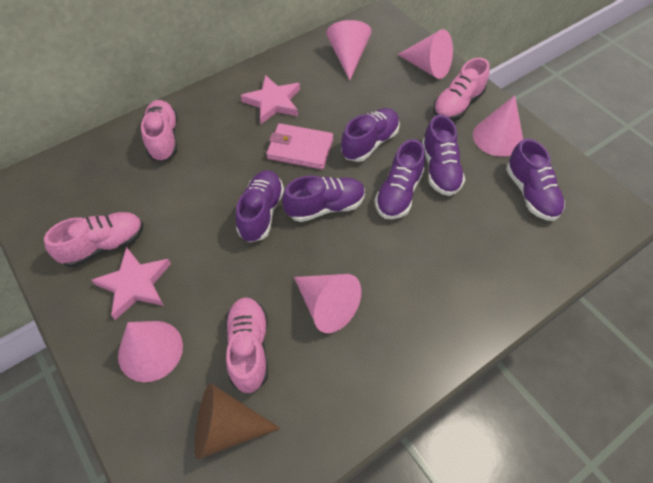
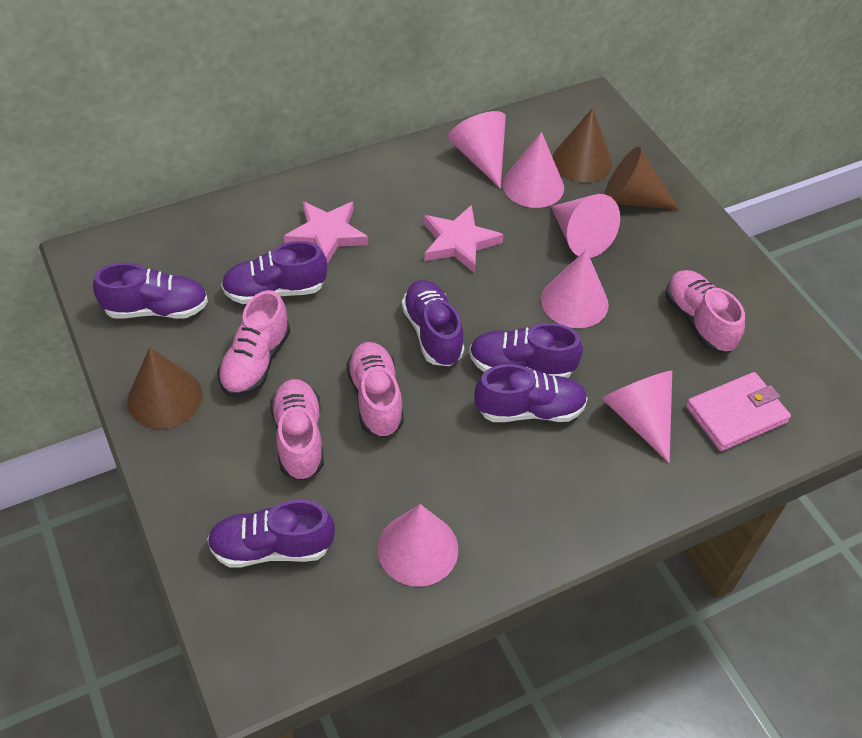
brown cone: 1 -> 3
pink cone: 5 -> 6

